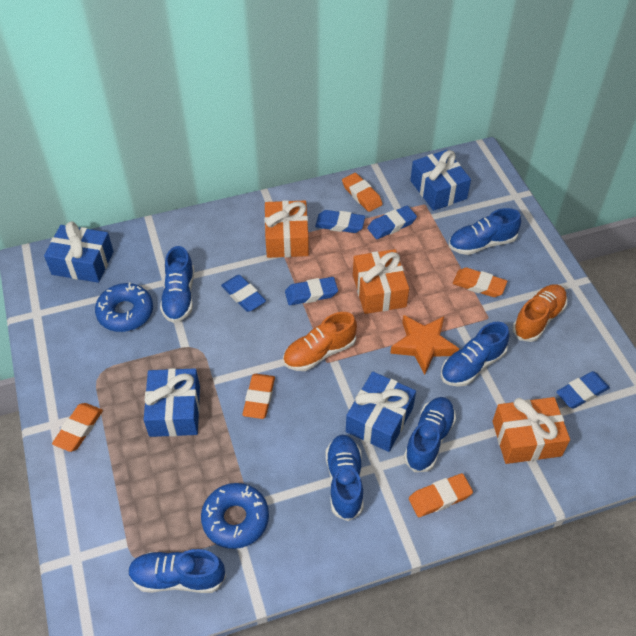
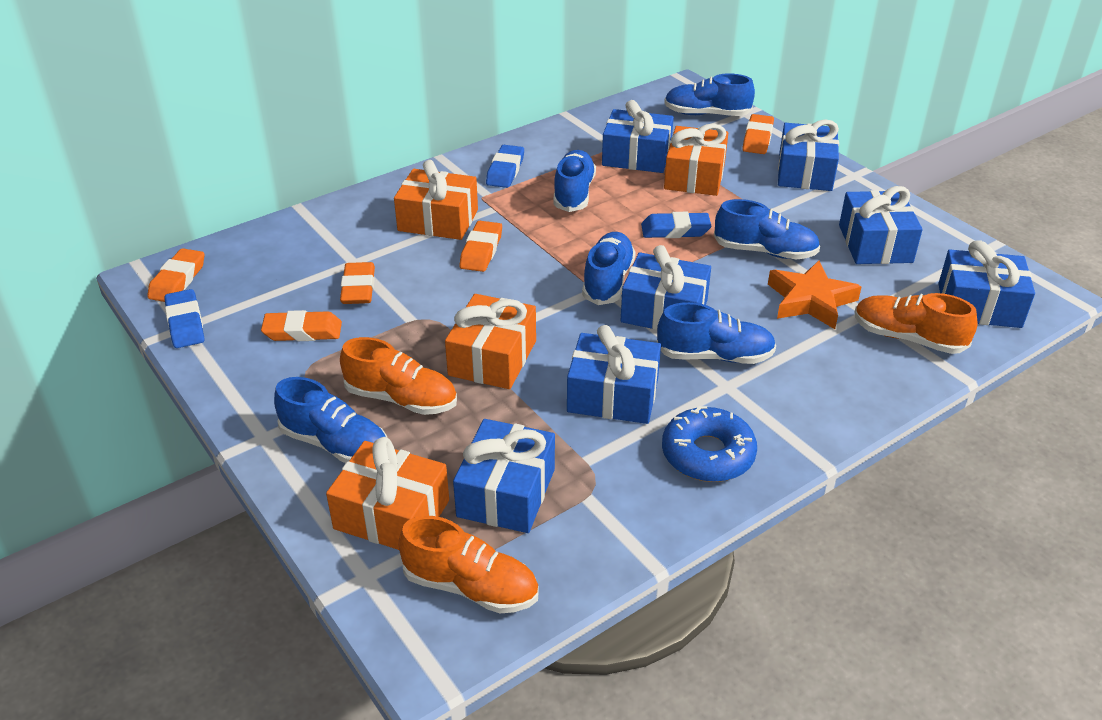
blue donut: 2 -> 1
blue eraser: 5 -> 3
blue gift: 4 -> 7
orange gift: 3 -> 4
orange shoe: 2 -> 3

